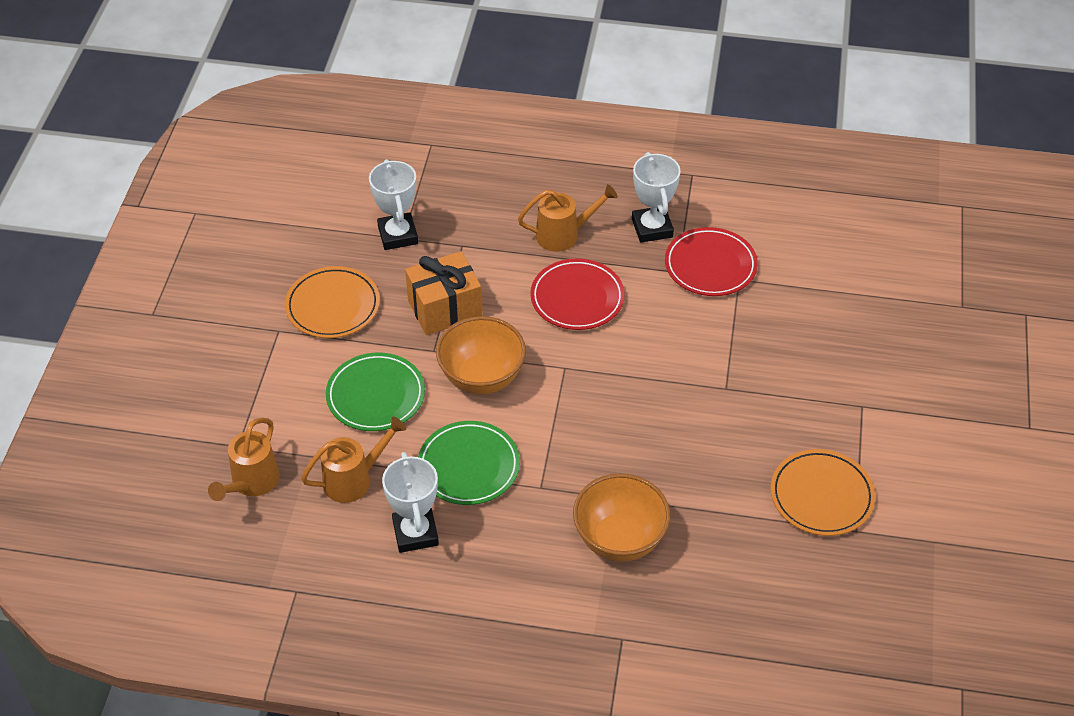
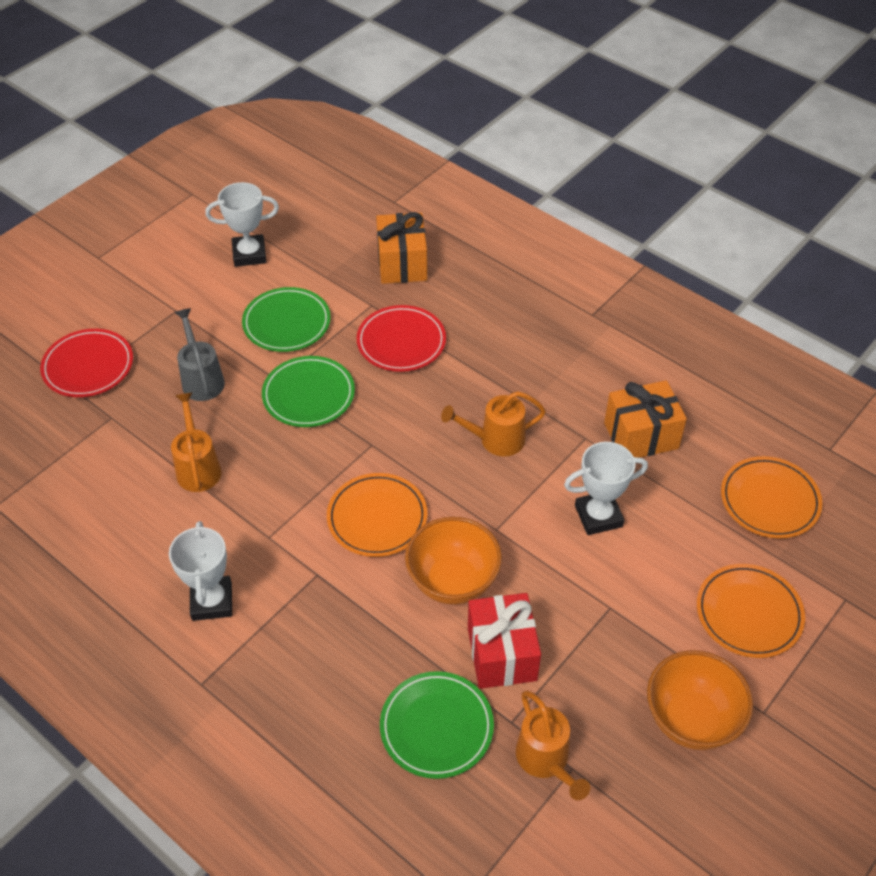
green plate: 2 -> 3
grey watering can: 0 -> 1
orange gift: 1 -> 2
orange plate: 2 -> 3
red gift: 0 -> 1

